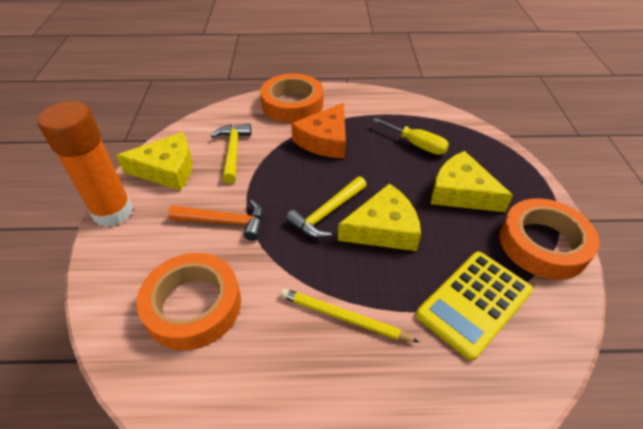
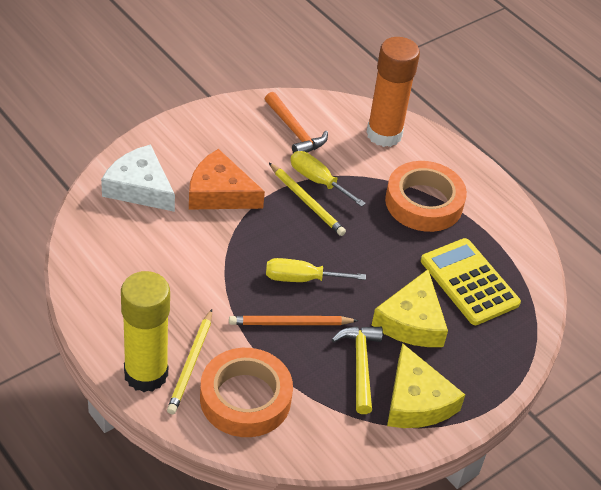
orange pencil: 0 -> 1
orange tape: 3 -> 2
white cheese: 0 -> 1
yellow cheese: 3 -> 2
yellow glue stick: 0 -> 1
yellow hammer: 2 -> 1
yellow pencil: 1 -> 2
yellow screwdriver: 1 -> 2

